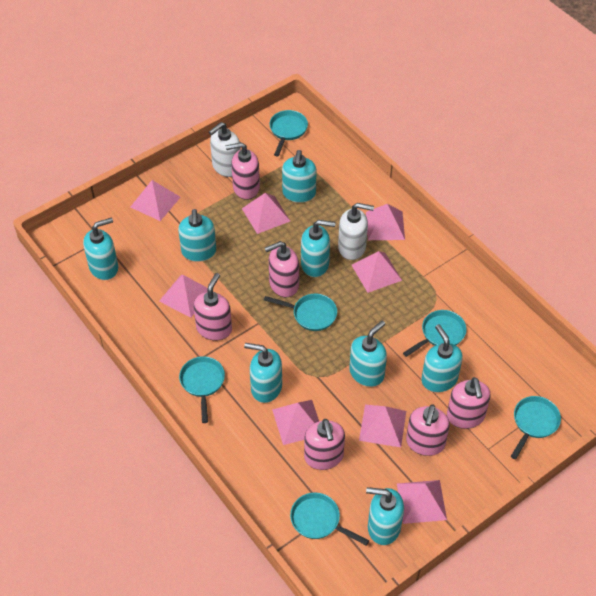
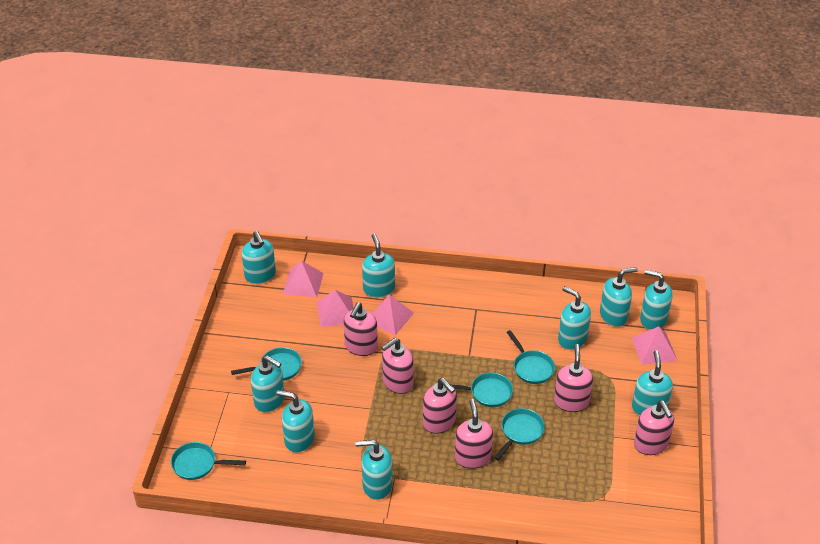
pink pyramid: 8 -> 4
turquoise pan: 6 -> 5
turquoise soap dispenser: 8 -> 9
white soap dispenser: 2 -> 0

